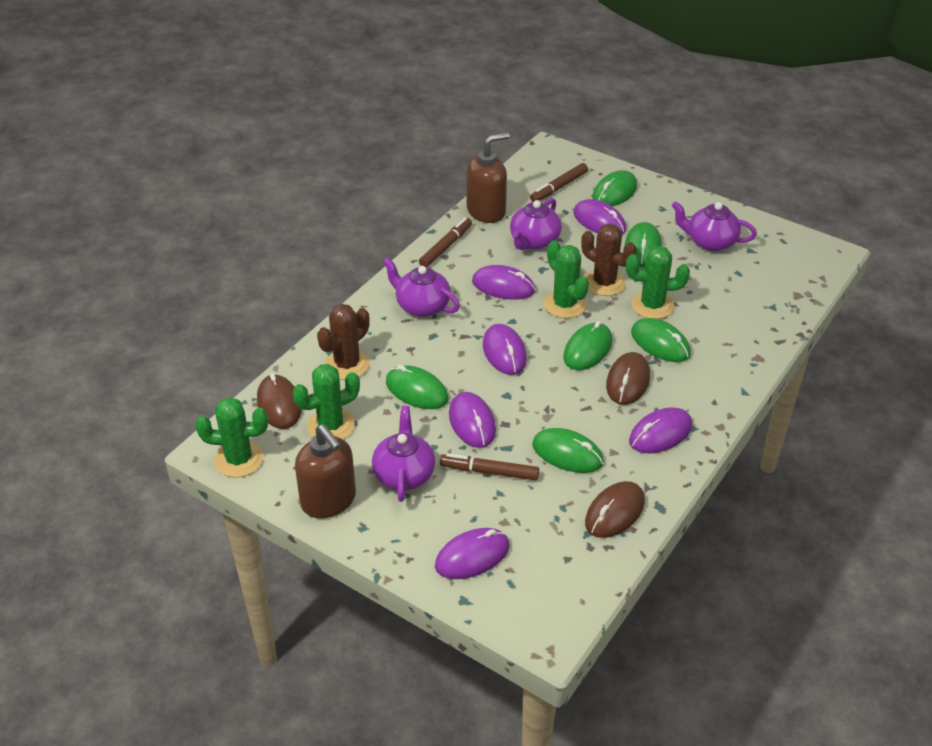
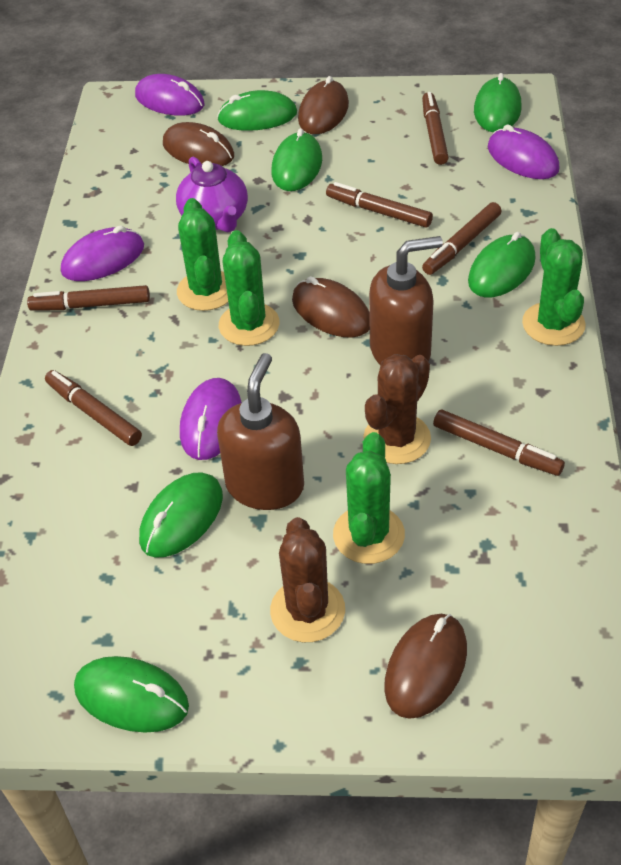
brown marker: 3 -> 6
brown mouse: 3 -> 4
purple mouse: 6 -> 4
purple teapot: 4 -> 1

